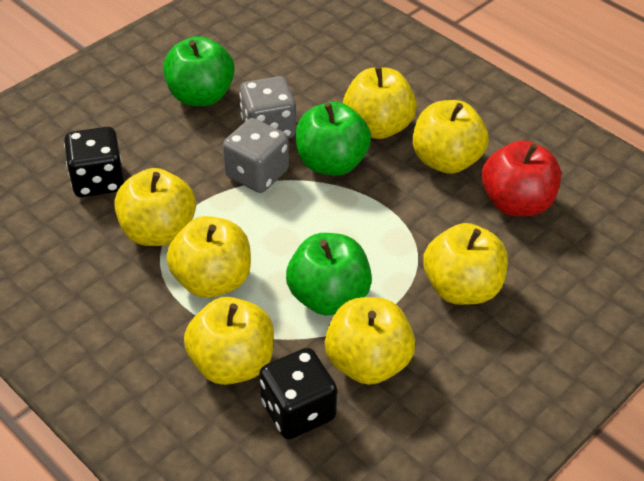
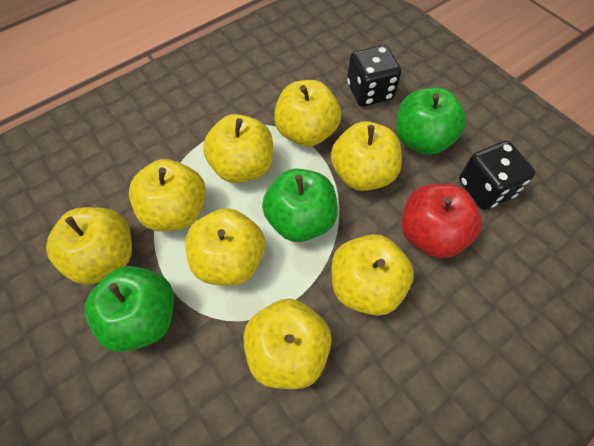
grey dice: 2 -> 0
yellow apple: 7 -> 8

